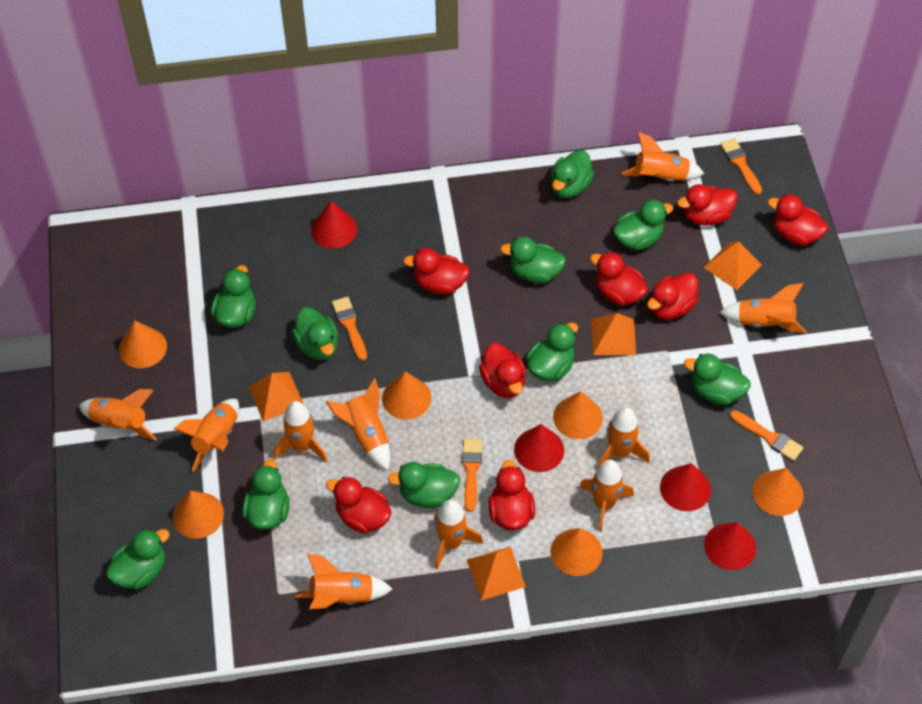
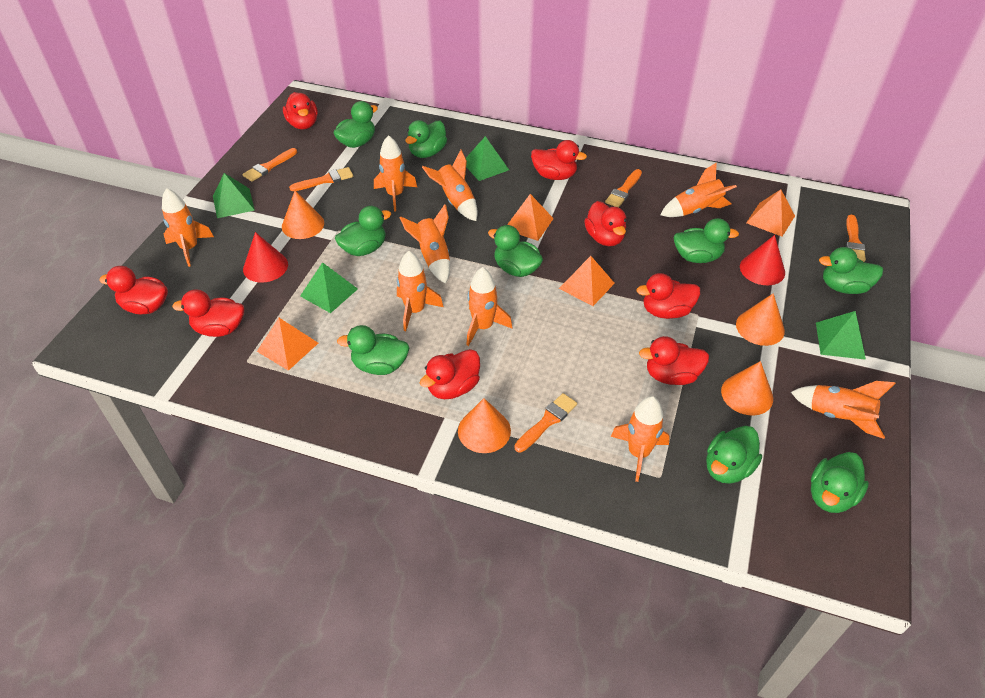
green duck: 10 -> 9
green pyramid: 0 -> 4
orange brush: 4 -> 5
orange cone: 6 -> 4
orange rocket: 10 -> 9
red cone: 4 -> 2

